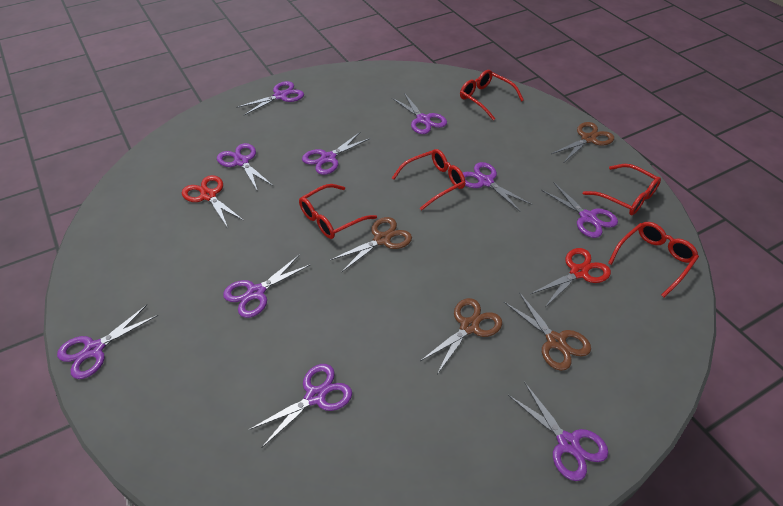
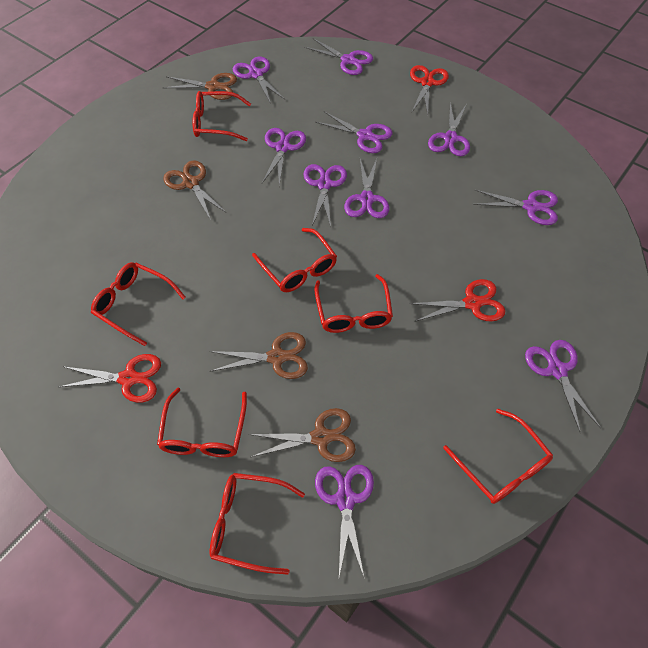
red glasses: 5 -> 7
red scissors: 2 -> 3

